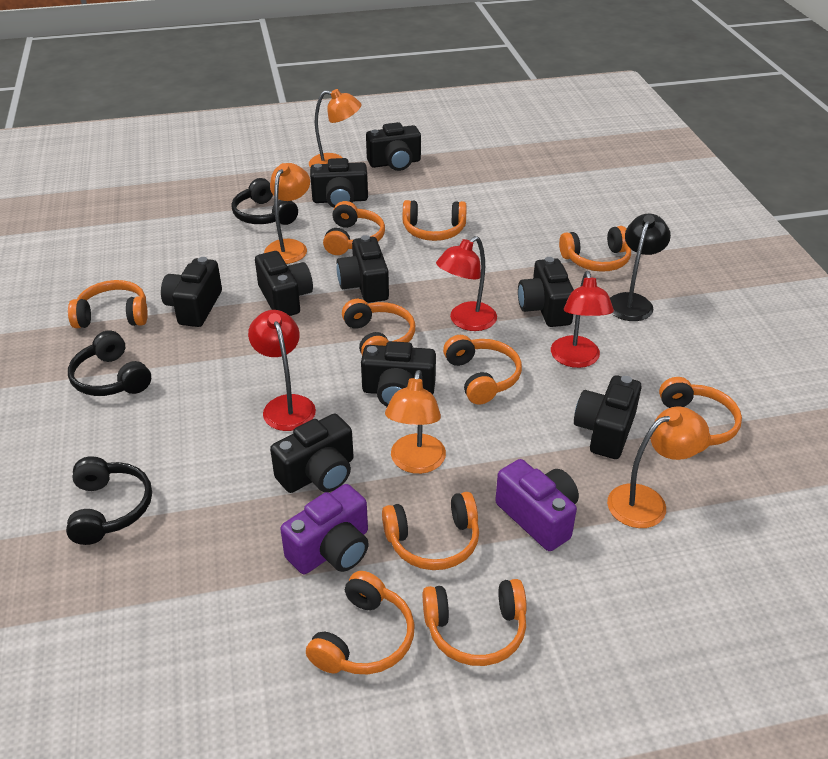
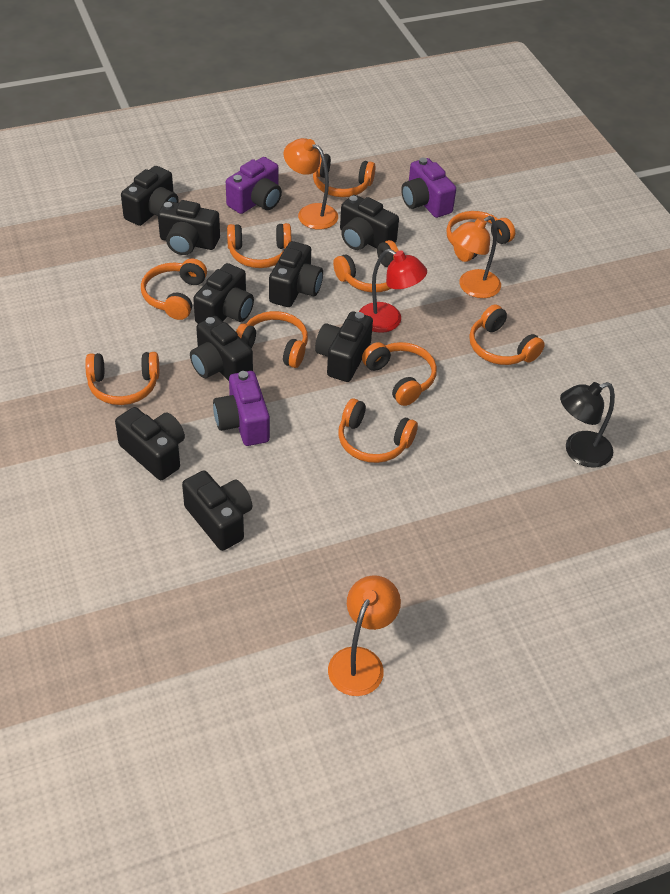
black headphones: 3 -> 0
orange lamp: 4 -> 3
purple camera: 2 -> 3
red lamp: 3 -> 1

